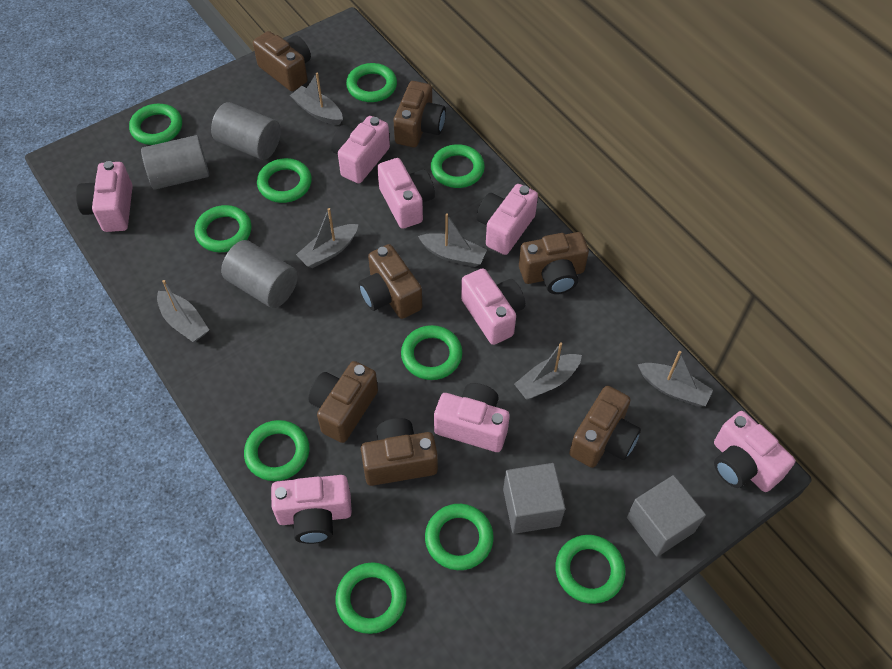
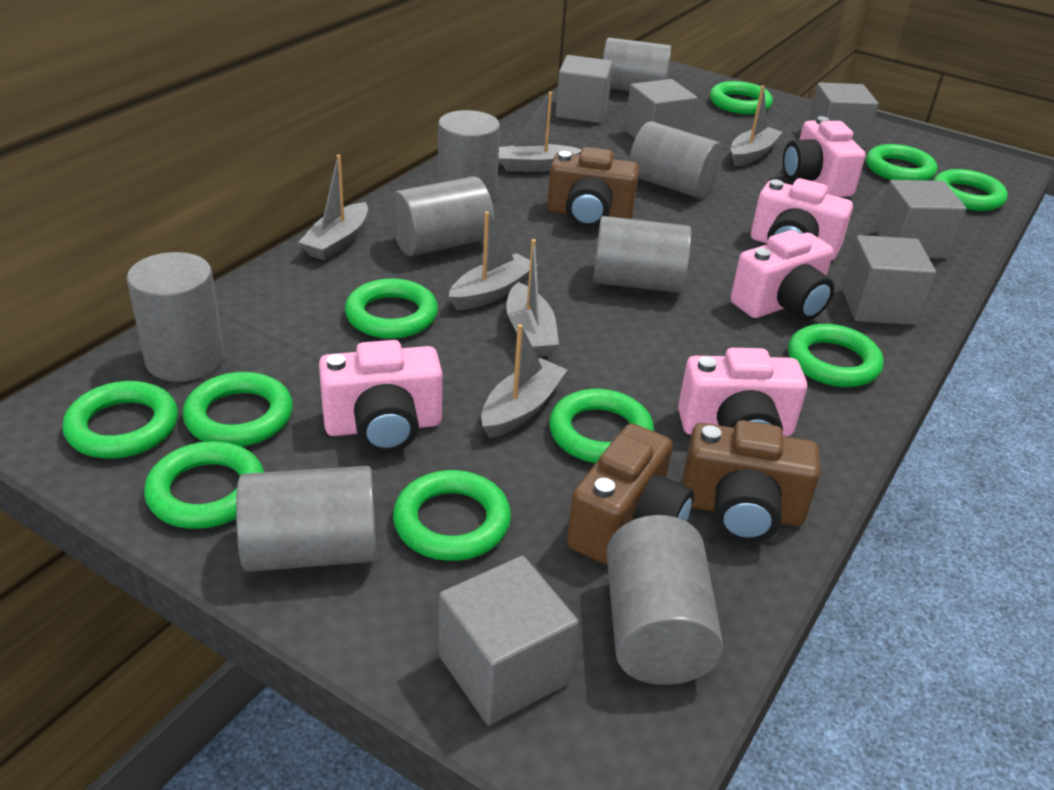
brown camera: 7 -> 3
grey cube: 2 -> 6
grey cylinder: 3 -> 8
pink camera: 8 -> 5

